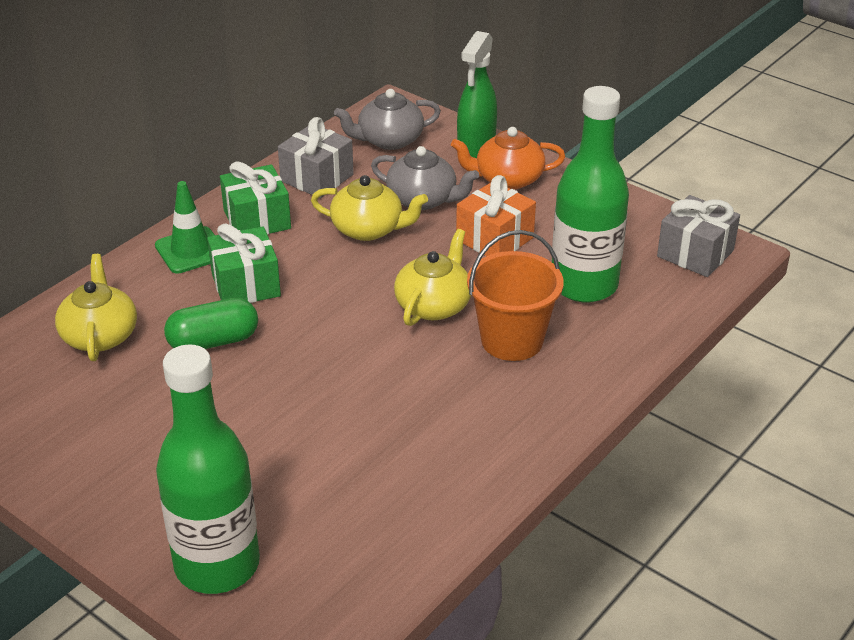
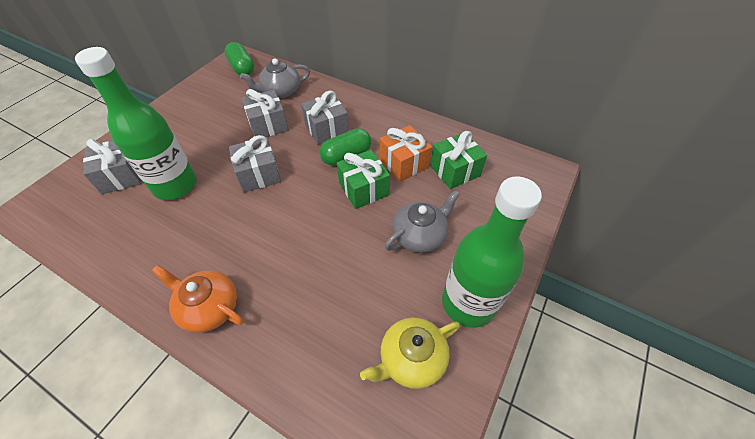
green capsule: 1 -> 2
green spray bottle: 1 -> 0
green traffic cone: 1 -> 0
grey gift: 2 -> 4
orange bucket: 1 -> 0
yellow teapot: 3 -> 1

